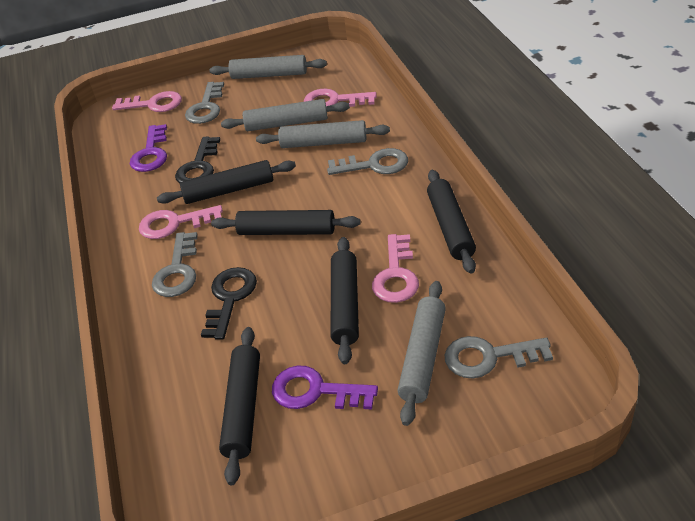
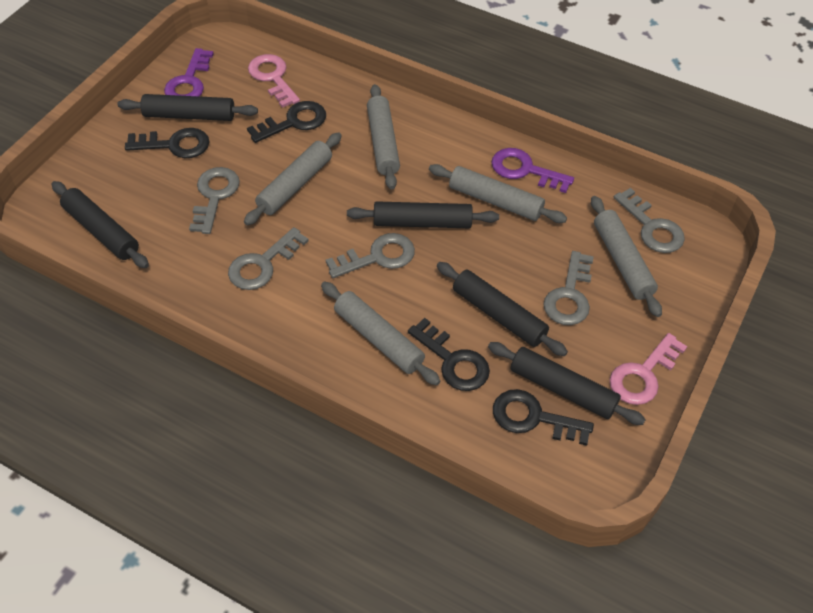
black key: 2 -> 4
grey key: 4 -> 5
grey rolling pin: 4 -> 5
pink key: 4 -> 2

